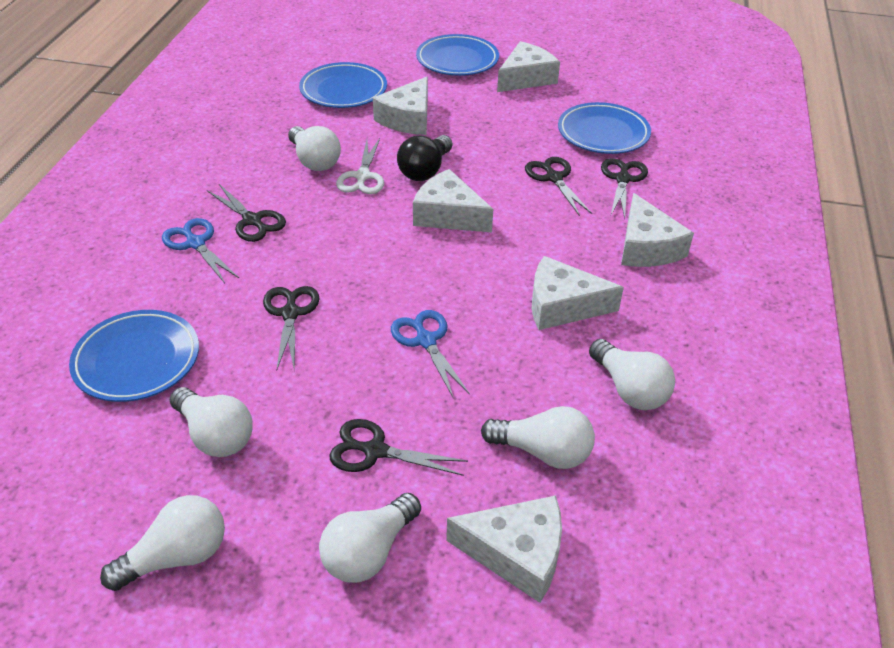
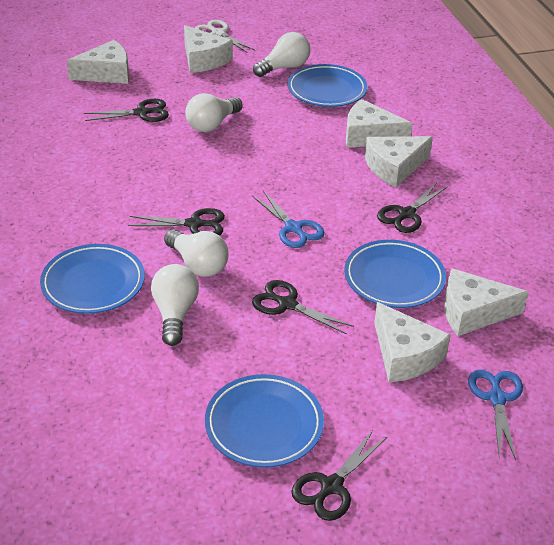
black light bulb: 1 -> 0
white light bulb: 6 -> 4

